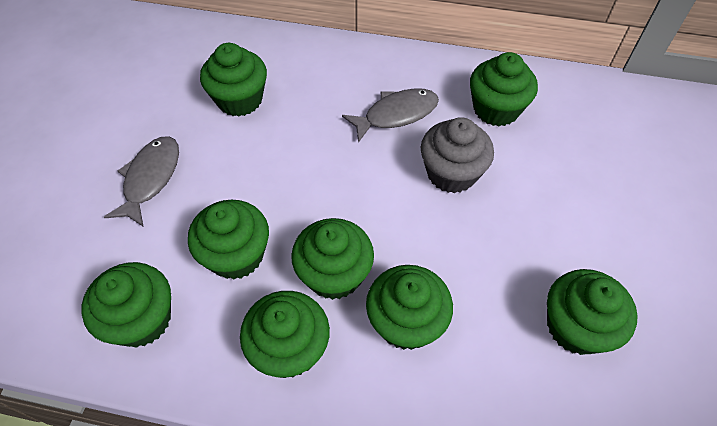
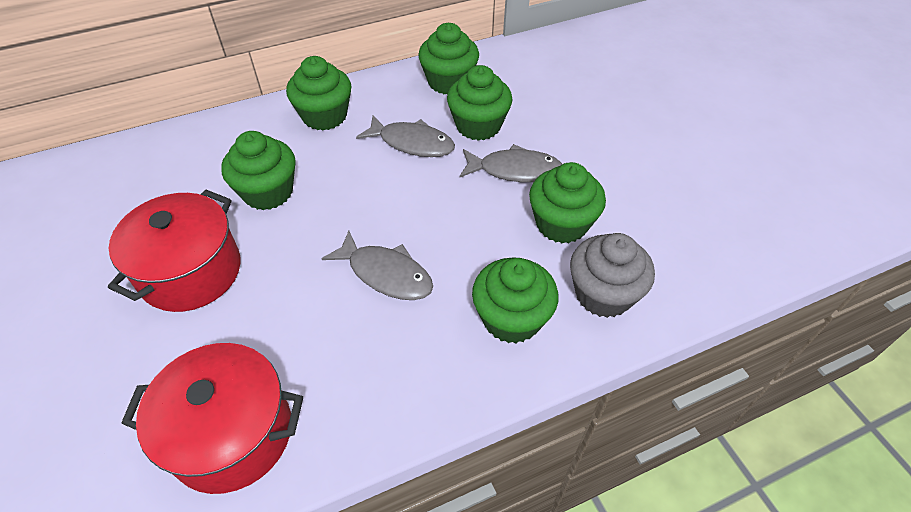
green cupcake: 8 -> 6
grey fish: 2 -> 3
red pot: 0 -> 2

